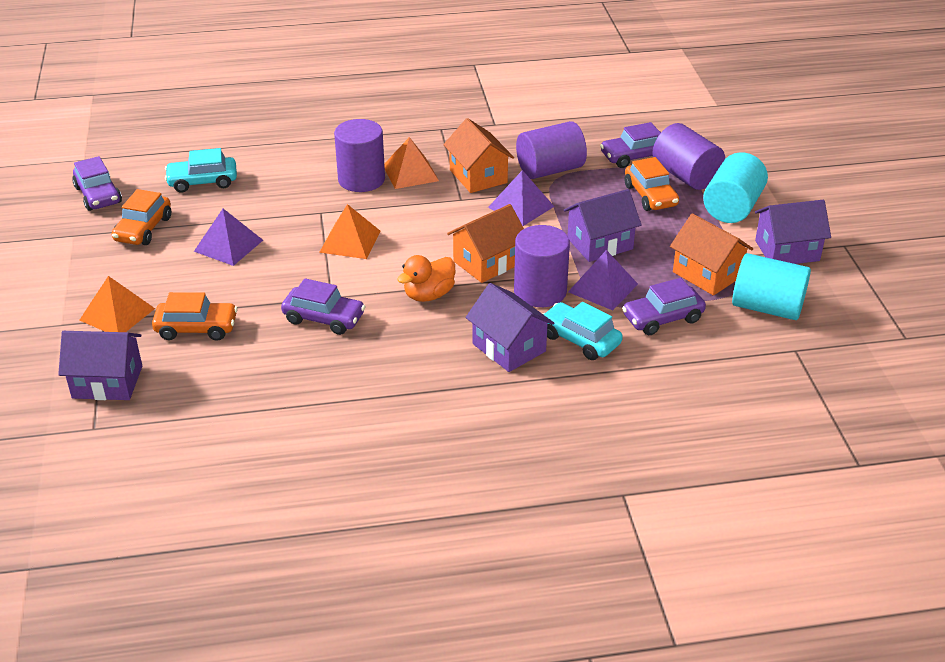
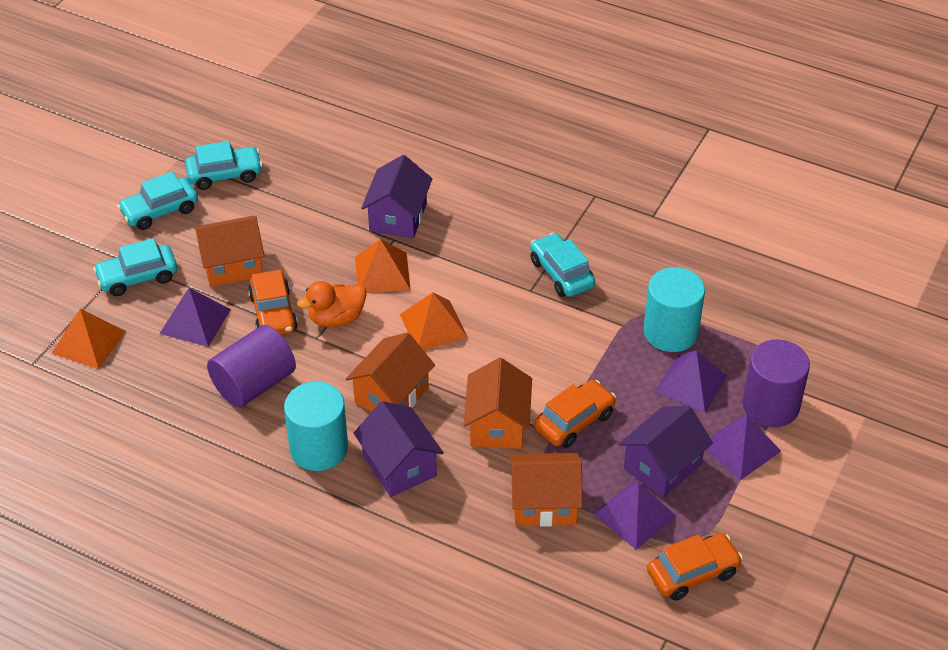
orange house: 3 -> 4
purple car: 4 -> 0
purple cylinder: 4 -> 2
purple house: 4 -> 3
purple pyramid: 3 -> 4
turquoise car: 2 -> 4

